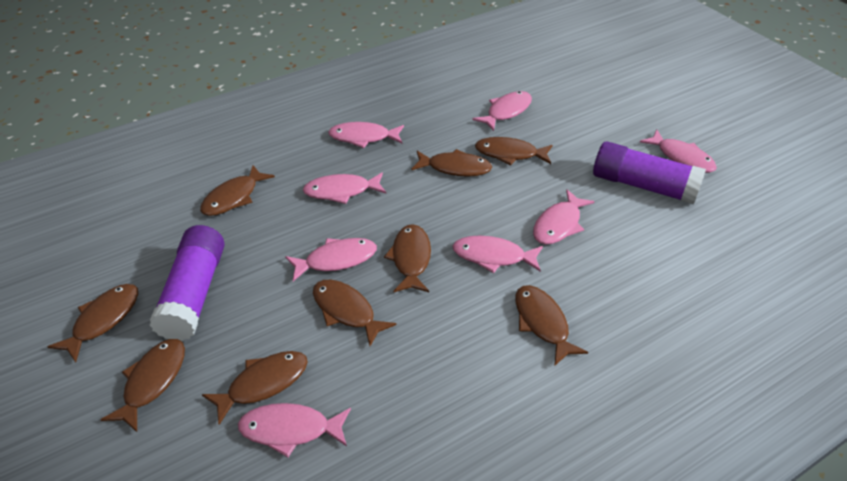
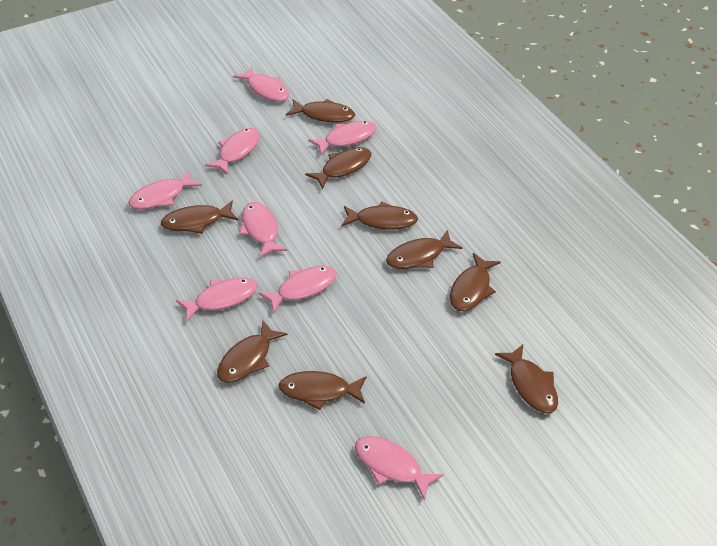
purple glue stick: 2 -> 0

